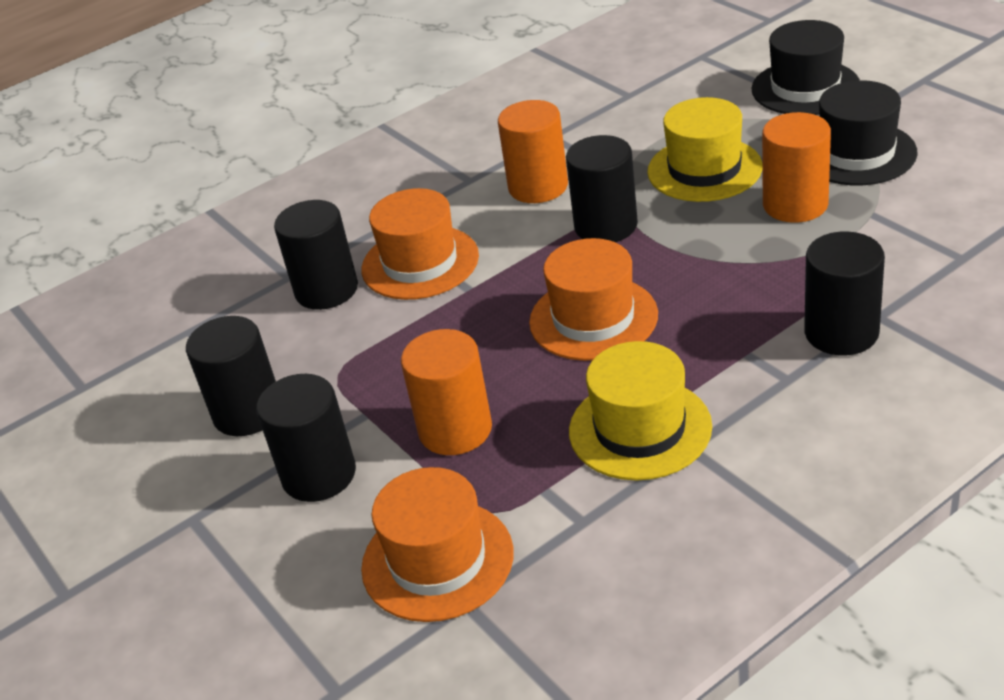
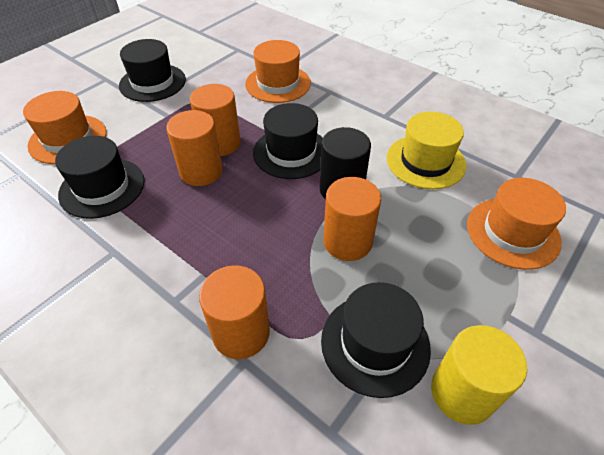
black cylinder: 5 -> 1
black hat: 2 -> 4
orange cylinder: 3 -> 4
yellow cylinder: 0 -> 1
yellow hat: 2 -> 1

